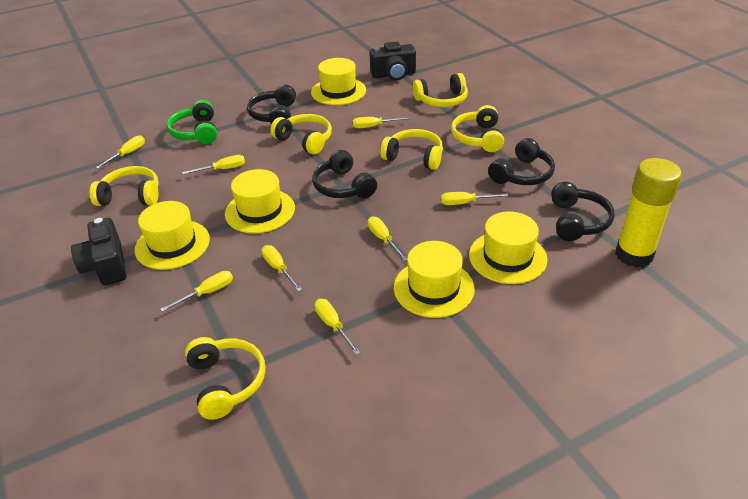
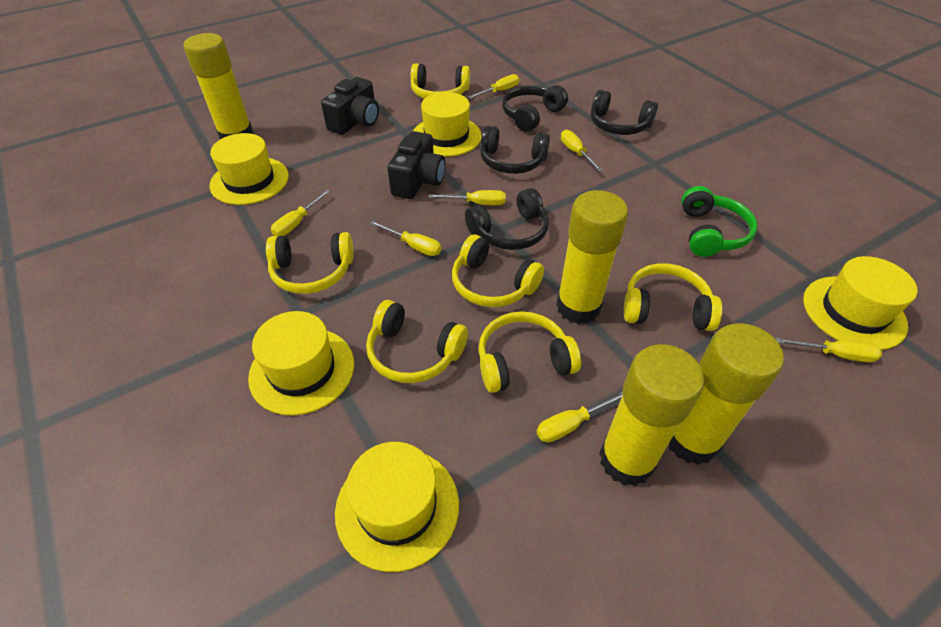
yellow glue stick: 1 -> 4
yellow screwdriver: 8 -> 7

